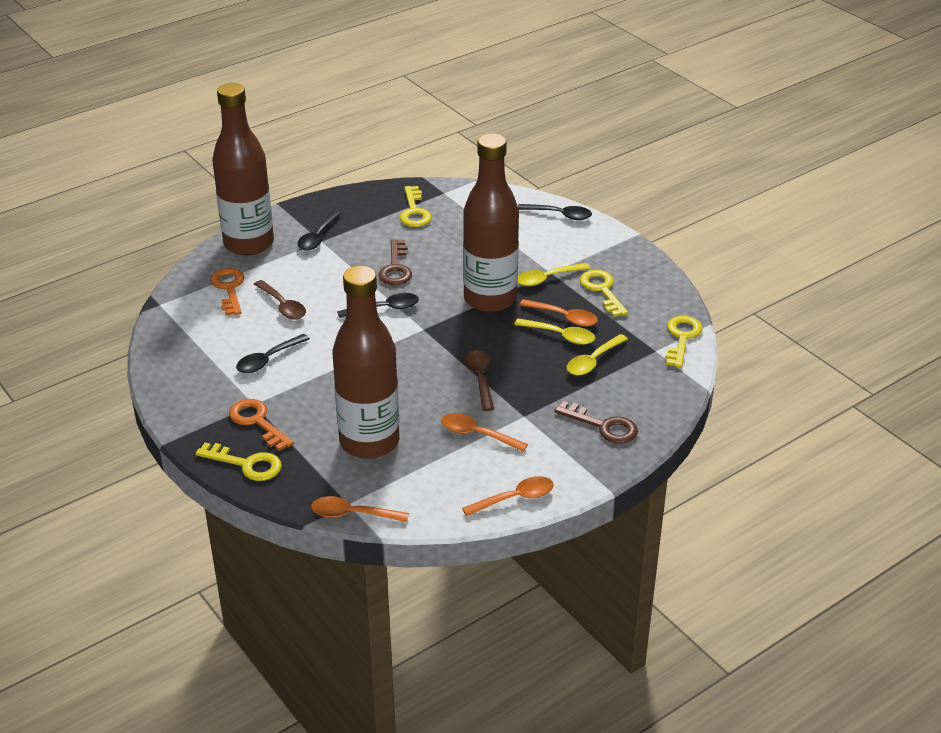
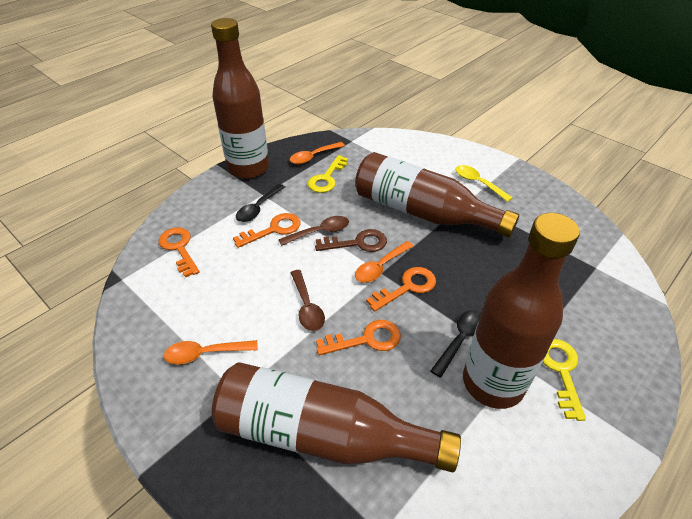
black spoon: 4 -> 2
brown bottle: 3 -> 4
brown key: 2 -> 1
orange key: 2 -> 4
orange spoon: 4 -> 3
yellow key: 4 -> 2
yellow spoon: 3 -> 1

